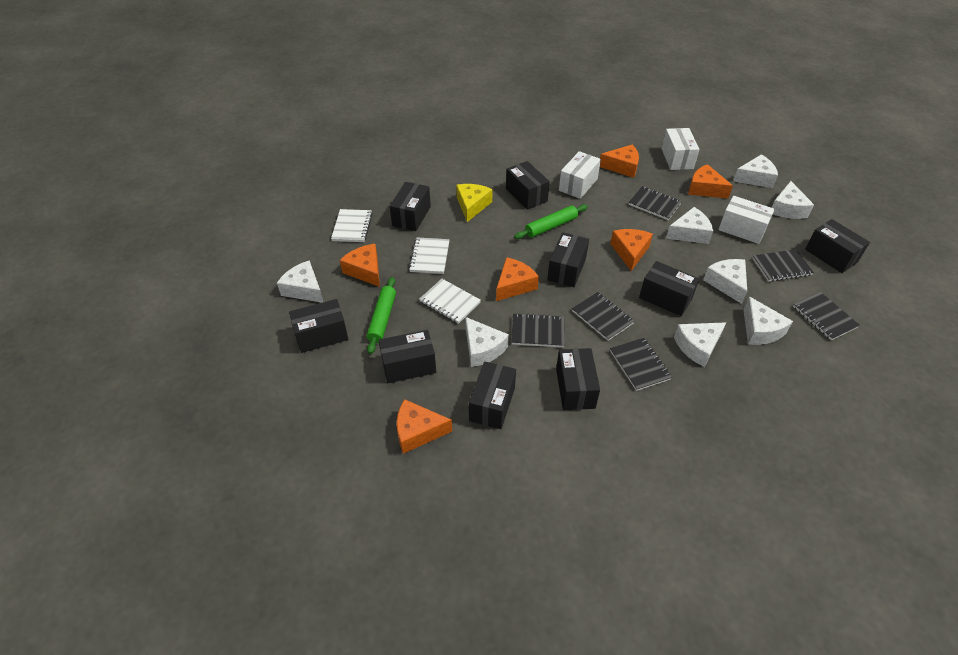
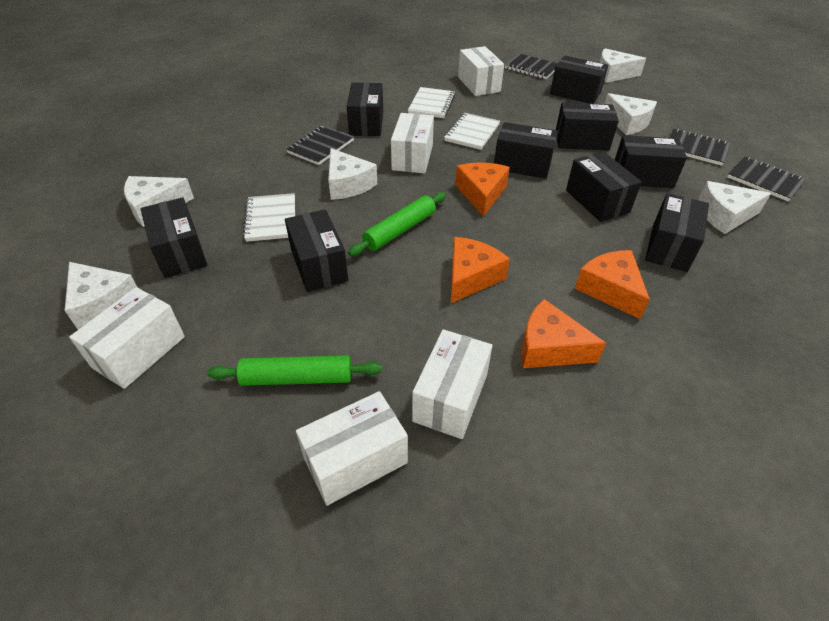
black notebook: 6 -> 4
orange cheese: 6 -> 4
white box: 3 -> 5
white cheese: 8 -> 6
yellow cheese: 1 -> 0

